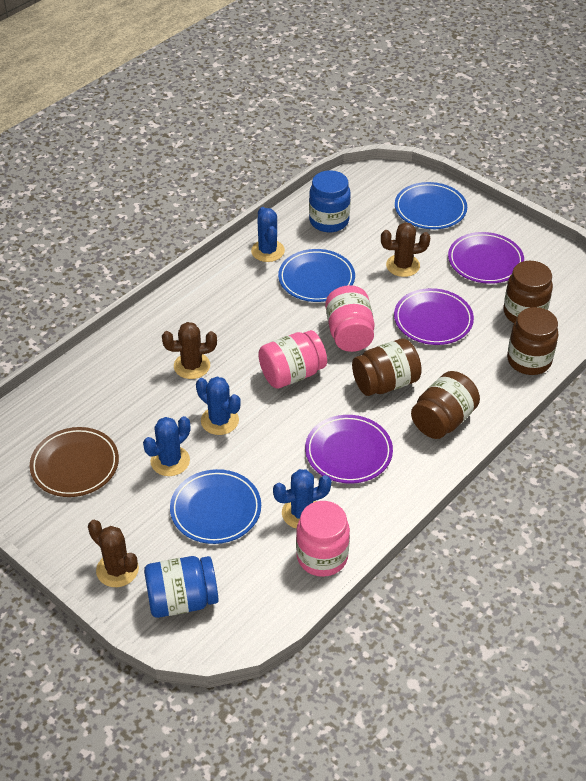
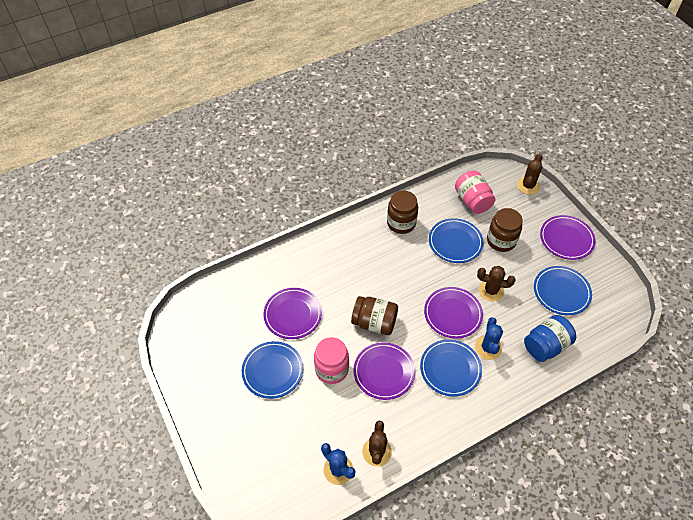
blue cactus: 4 -> 2
blue jar: 2 -> 1
blue plate: 3 -> 4
brown jar: 4 -> 3
brown plate: 1 -> 0
pink jar: 3 -> 2
purple plate: 3 -> 4

